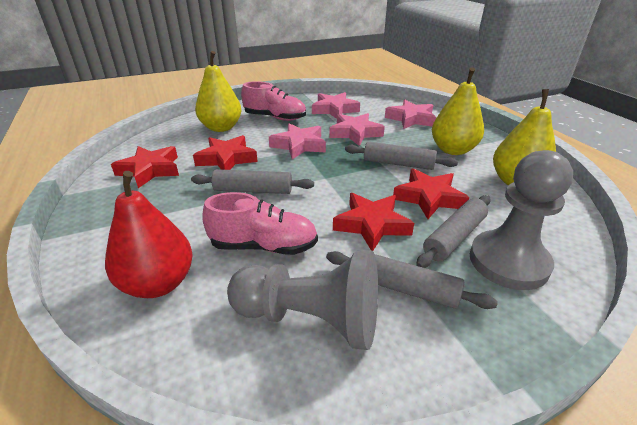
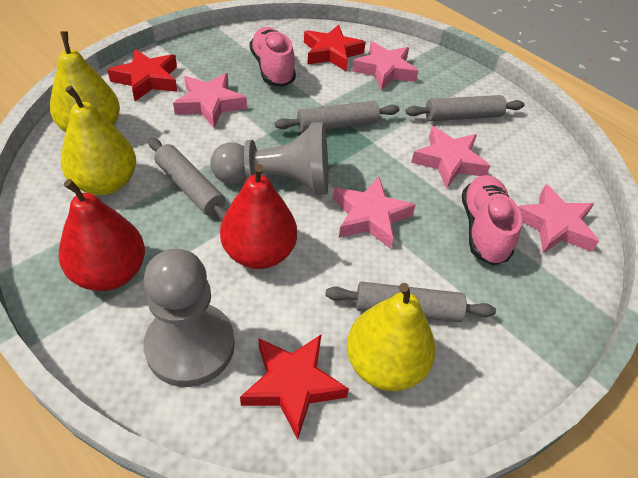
pink star: 4 -> 5
red pear: 1 -> 2
red star: 4 -> 3

